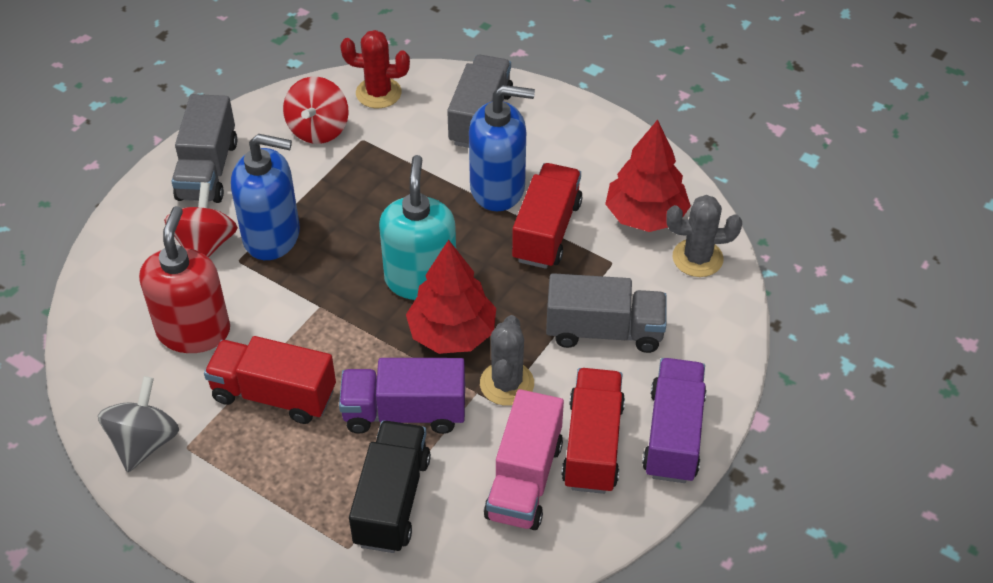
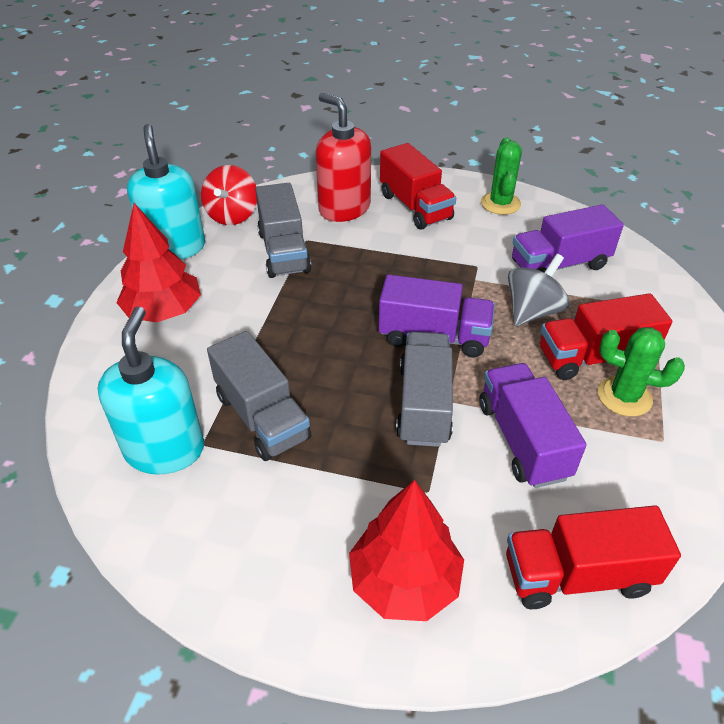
black truck: 1 -> 0
blue soap dispenser: 2 -> 0
green cactus: 0 -> 2
grey cactus: 2 -> 0
pink truck: 1 -> 0
purple truck: 2 -> 3
red cactus: 1 -> 0
red spinning top: 2 -> 1
turquoise soap dispenser: 1 -> 2

